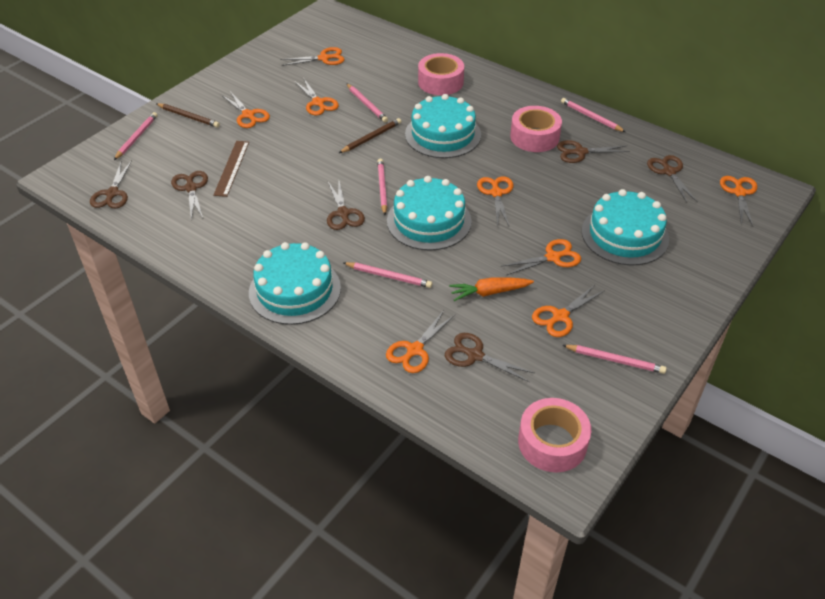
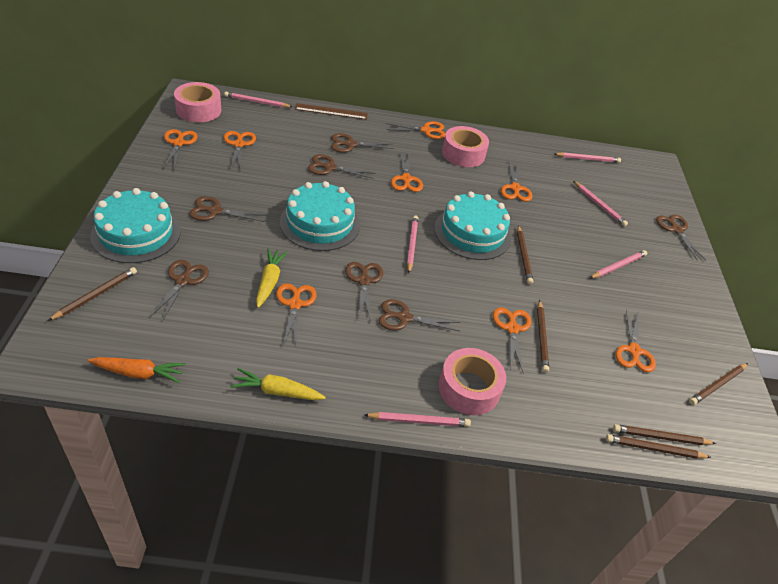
brown pencil: 2 -> 6
brown scissors: 6 -> 7
turquoise cake: 4 -> 3
yellow carrot: 0 -> 2

